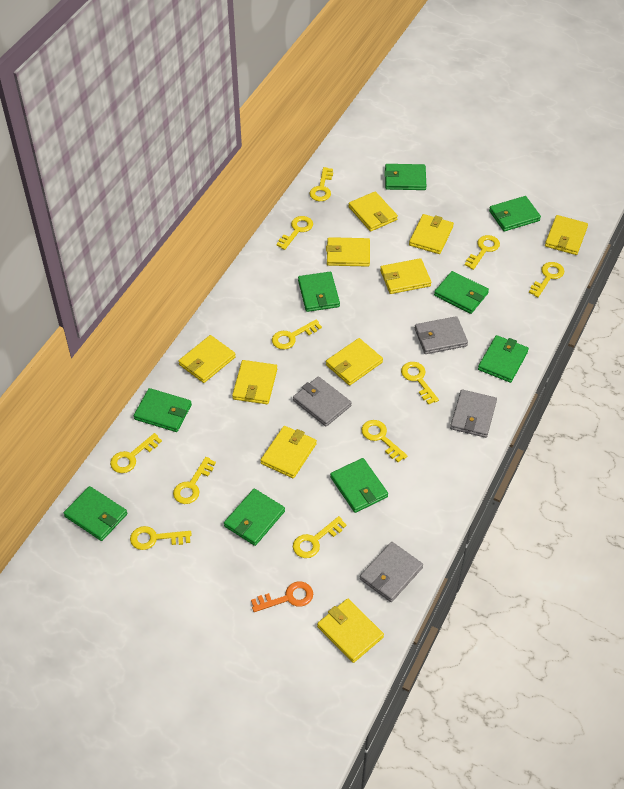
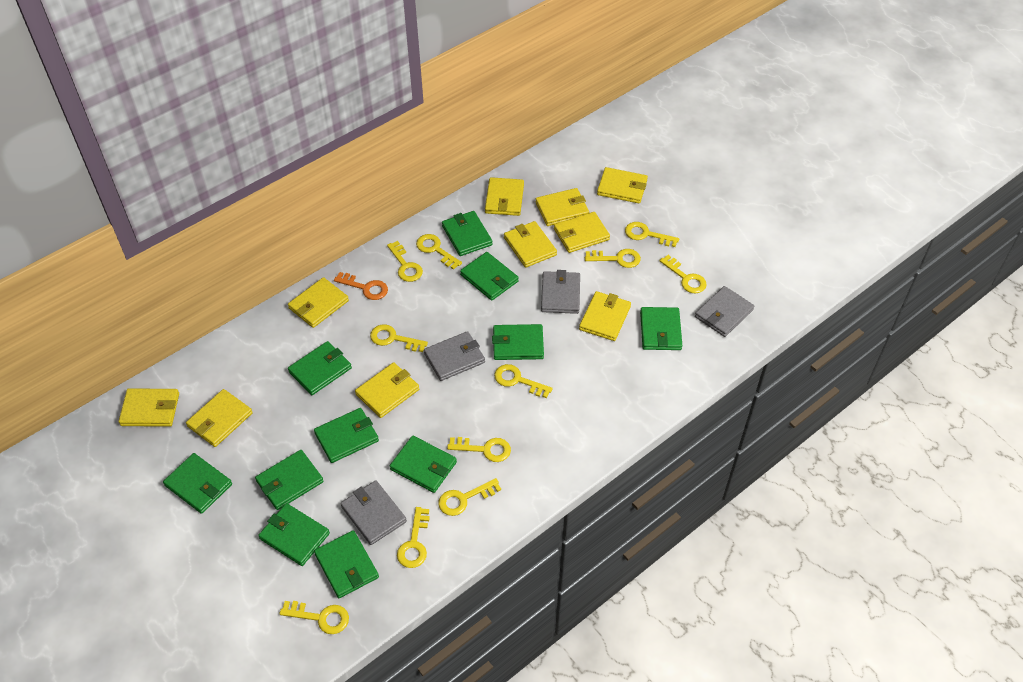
green wallet: 9 -> 11

